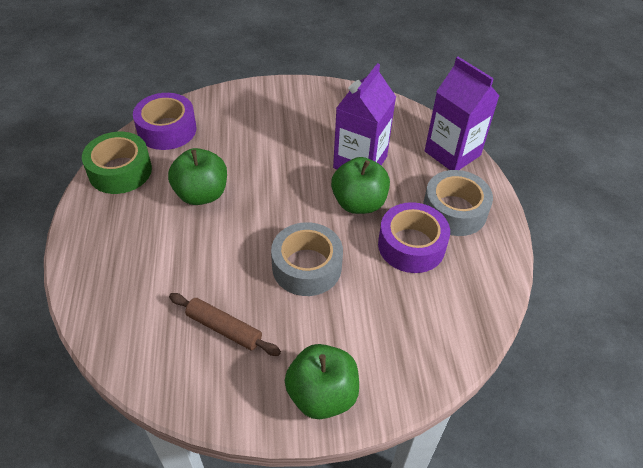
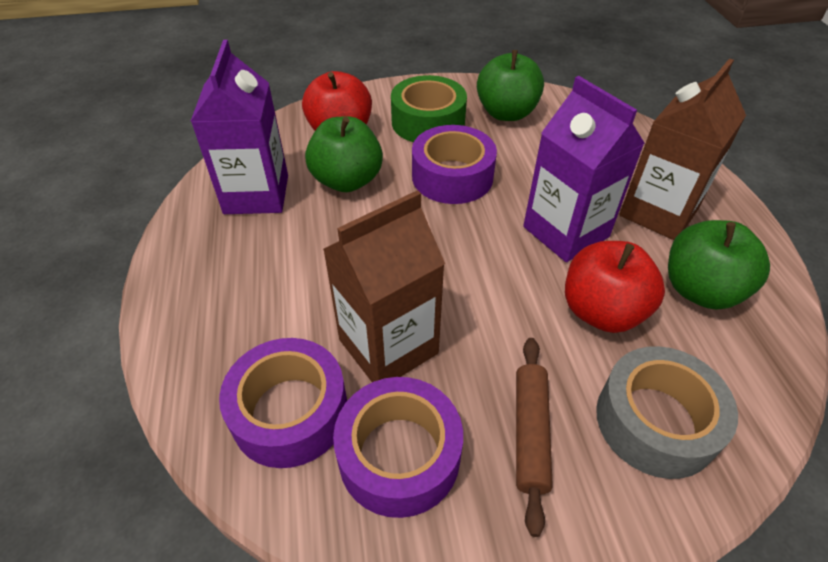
brown carton: 0 -> 2
grey tape: 2 -> 1
purple tape: 2 -> 3
red apple: 0 -> 2

